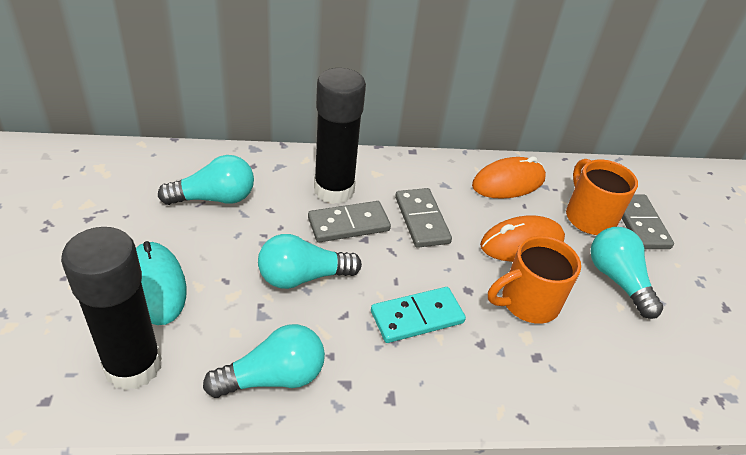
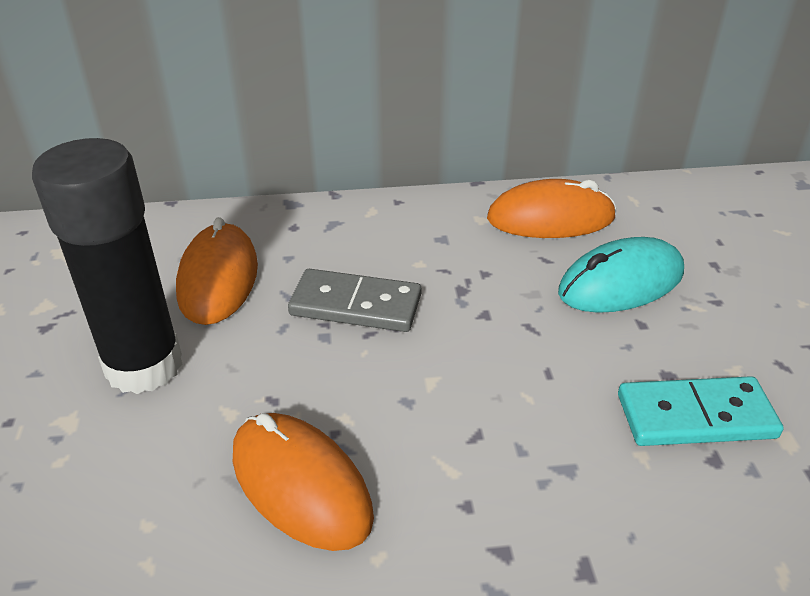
black glue stick: 2 -> 1
grey domino: 3 -> 1
orange mouse: 2 -> 3
orange mug: 2 -> 0
turquoise light bulb: 4 -> 0

